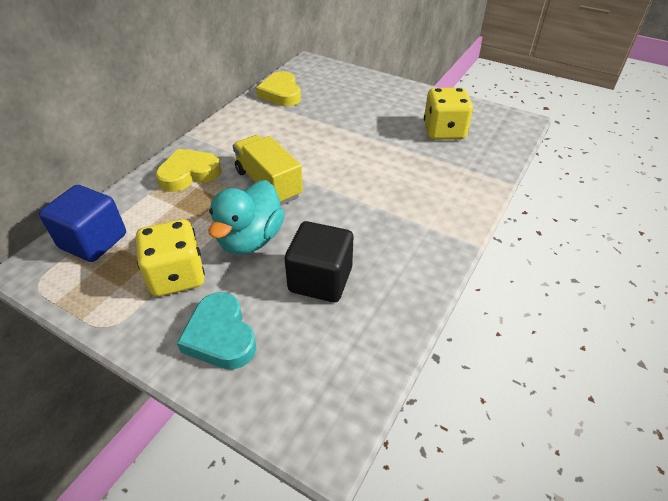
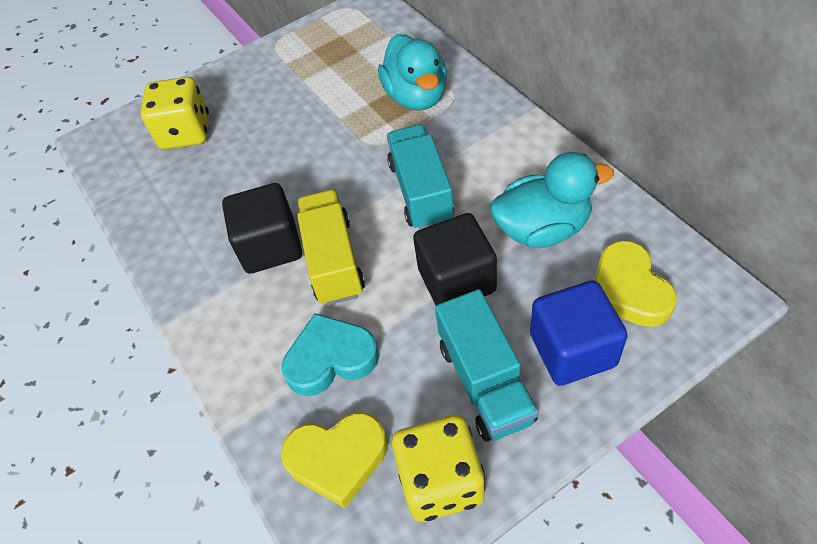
black cube: 1 -> 2
turquoise duck: 1 -> 2
turquoise truck: 0 -> 2

